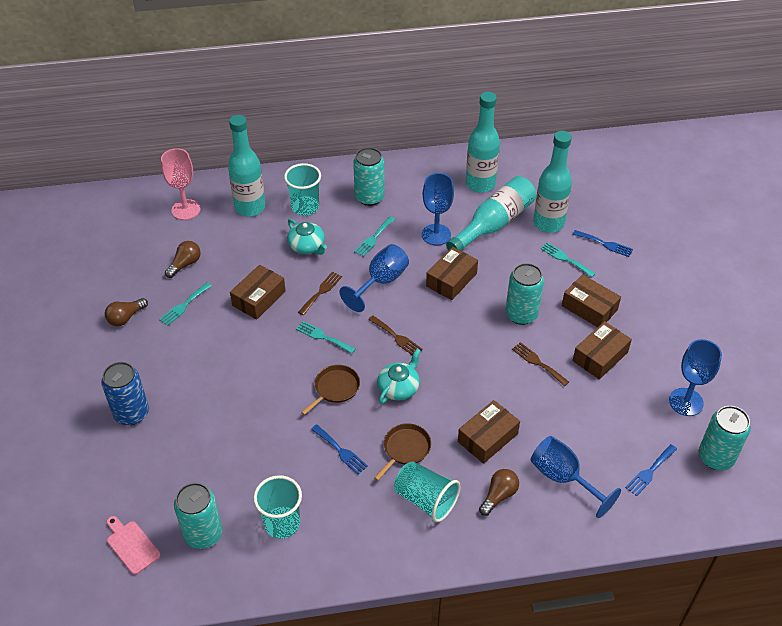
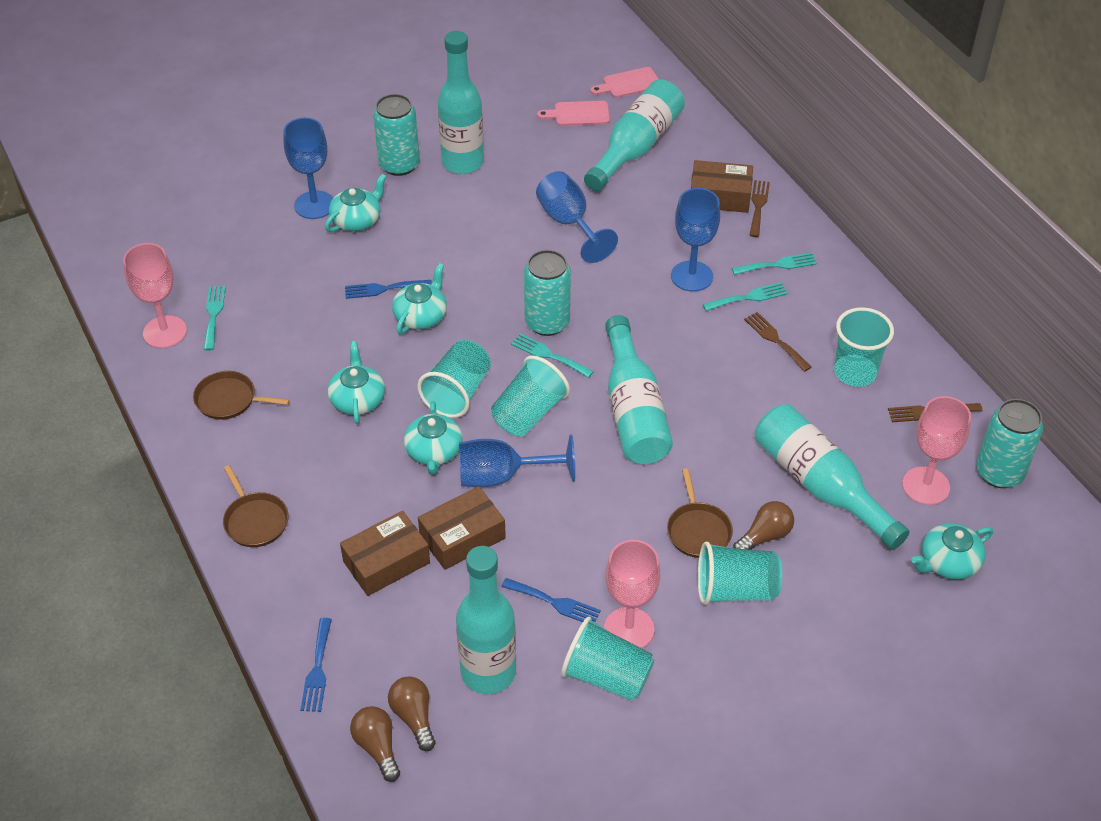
blue can: 1 -> 0
brown box: 5 -> 3
brown pan: 2 -> 3
pink cutting board: 1 -> 2
pink goblet: 1 -> 3
turquoise bottle: 4 -> 5
turquoise can: 4 -> 3
turquoise cup: 3 -> 5
turquoise teapot: 2 -> 5

